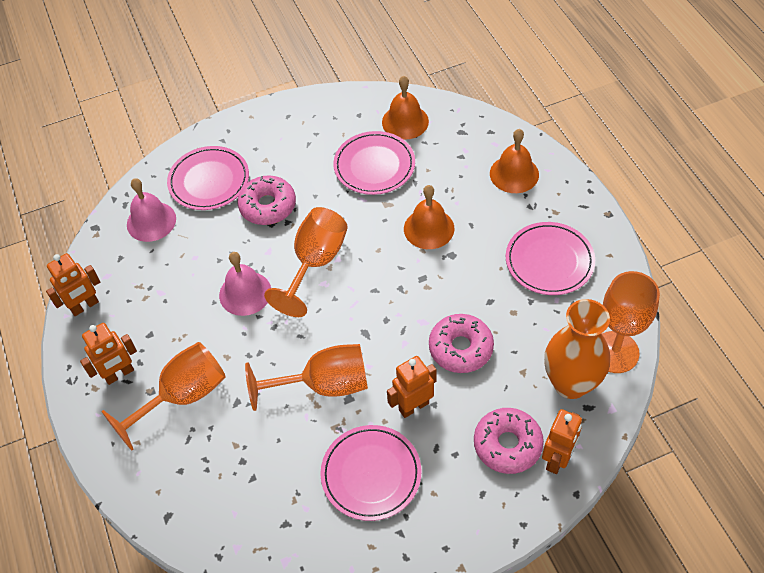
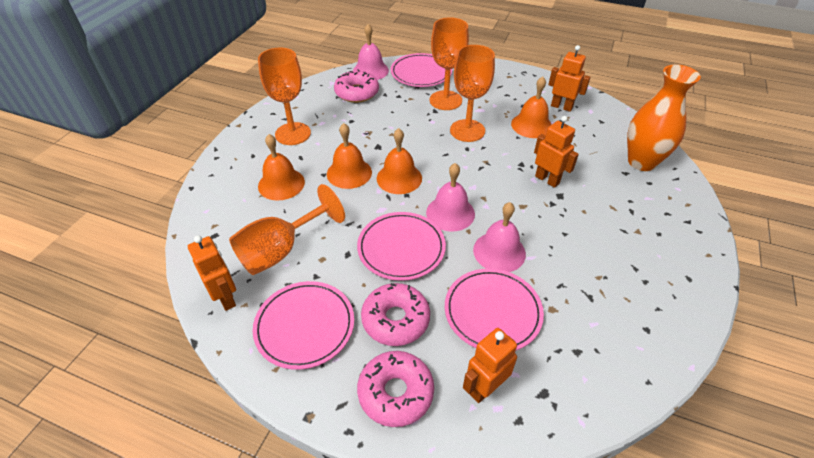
orange bell: 3 -> 4
pink bell: 2 -> 3

